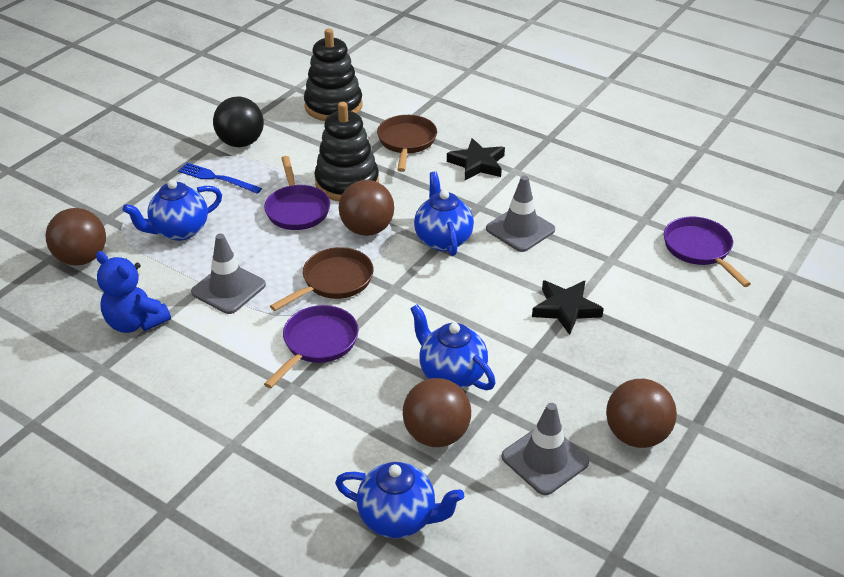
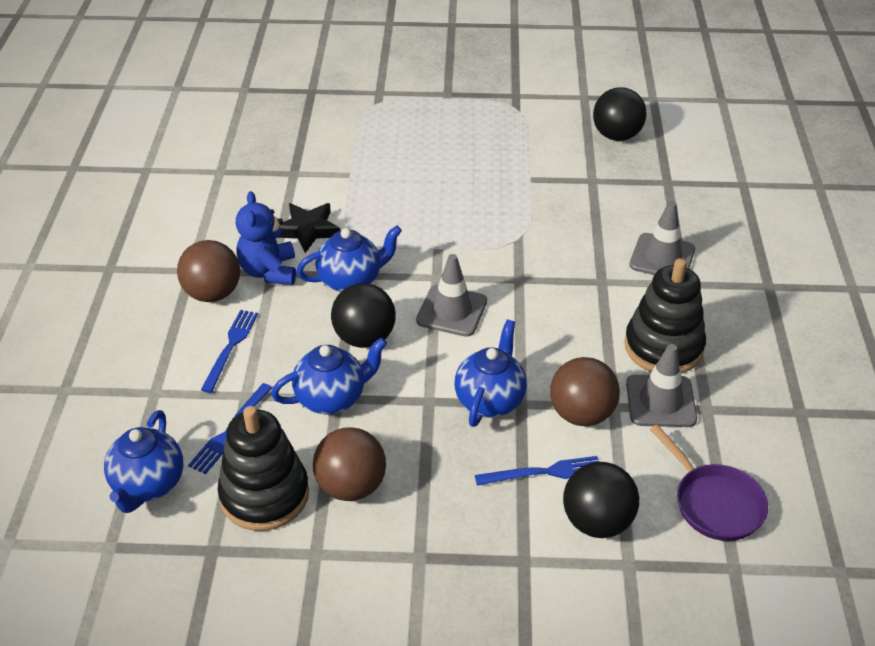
black ball: 1 -> 3
black star: 2 -> 1
blue fork: 1 -> 3
brown ball: 4 -> 3
brown pan: 2 -> 0
purple pan: 3 -> 1

